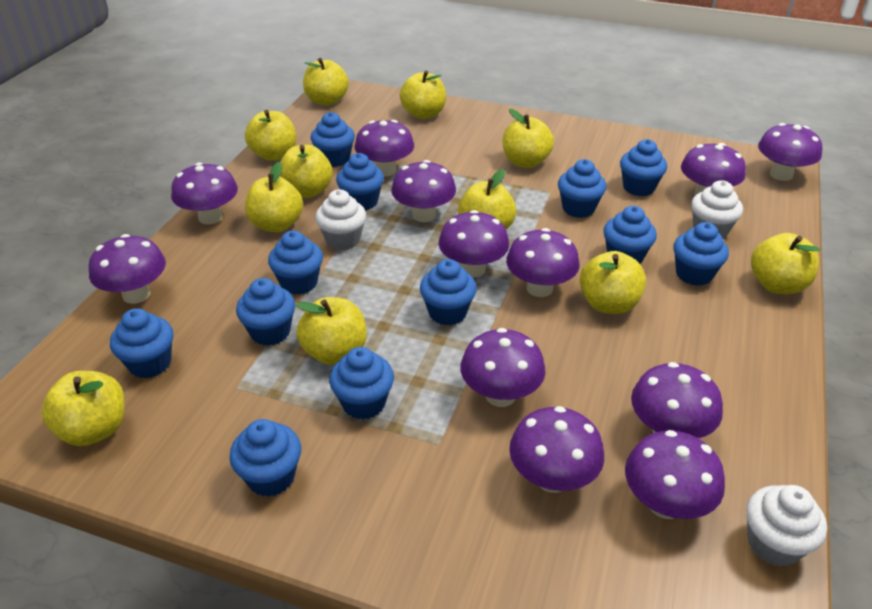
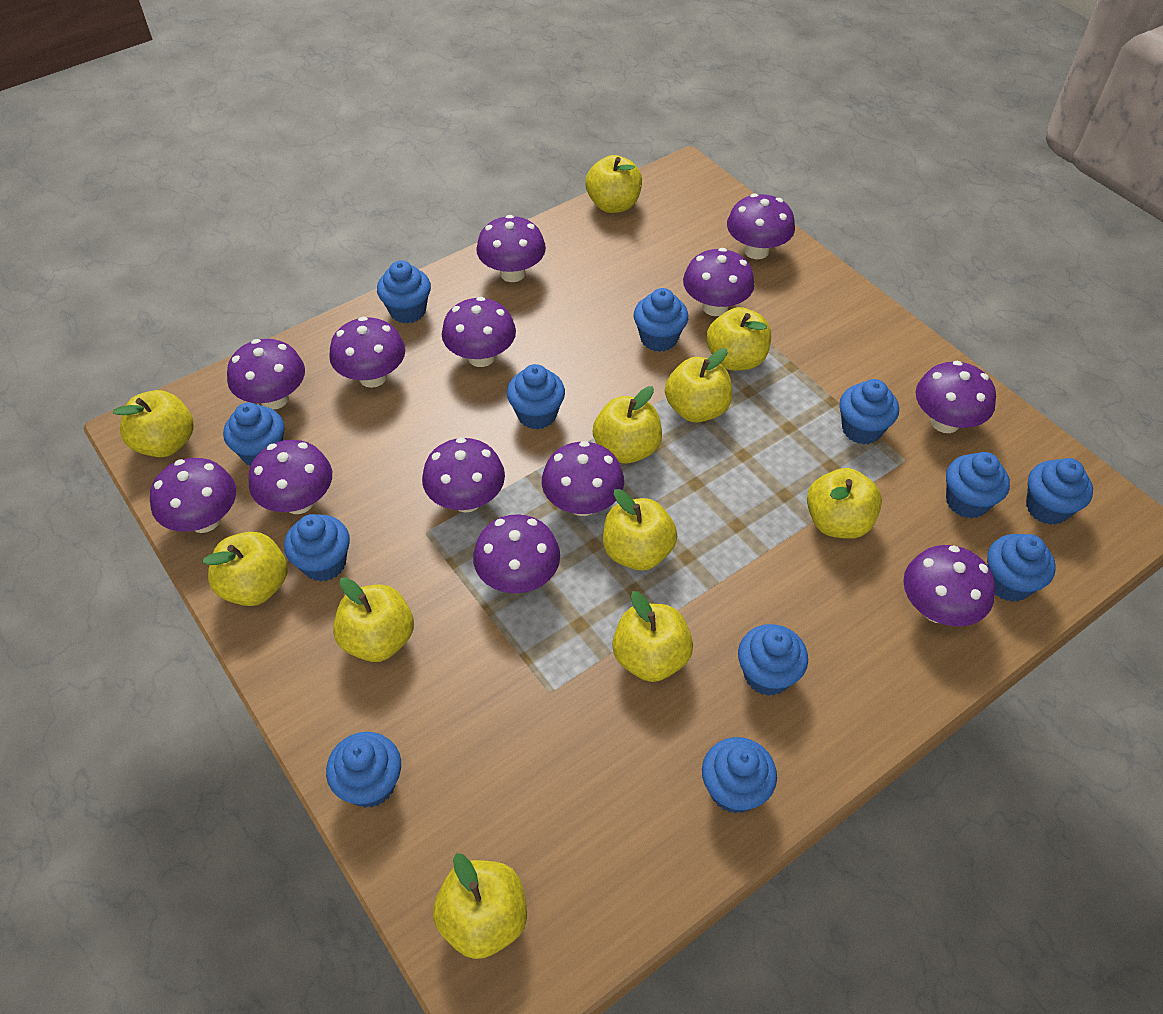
purple mushroom: 12 -> 13
white cupcake: 3 -> 0

